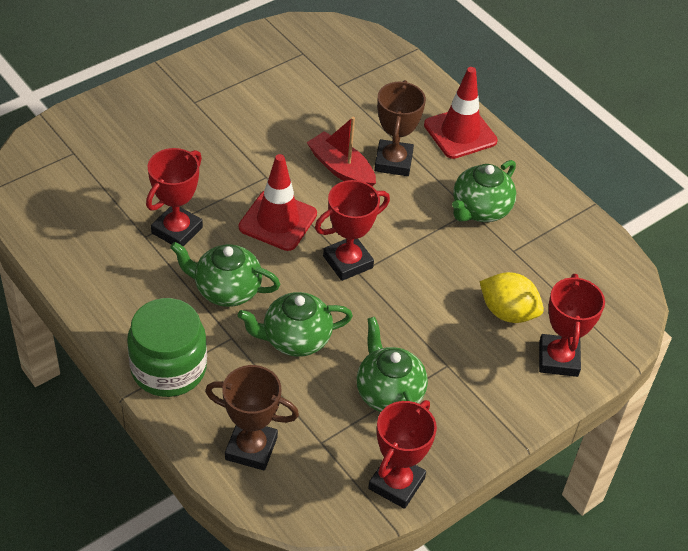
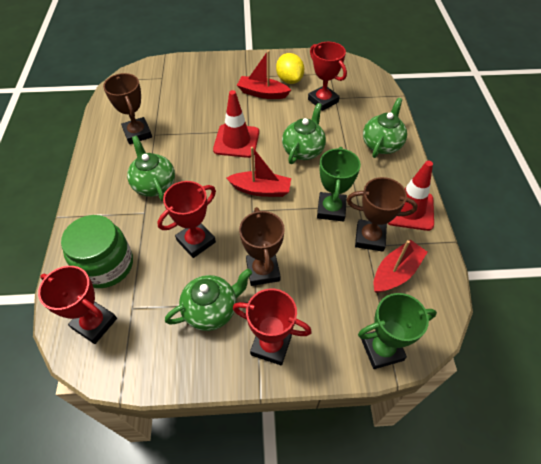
brown trophy: 2 -> 3
green trophy: 0 -> 2
red boat: 1 -> 3

